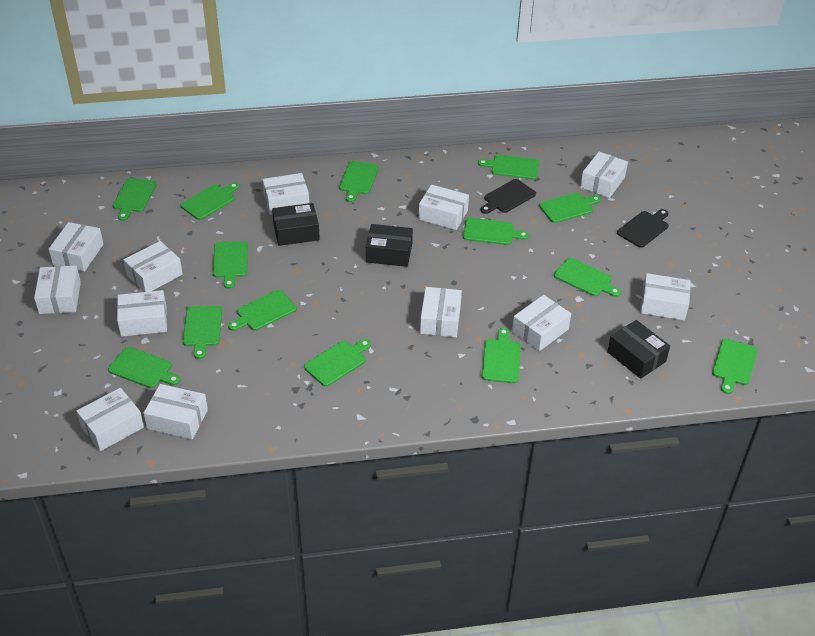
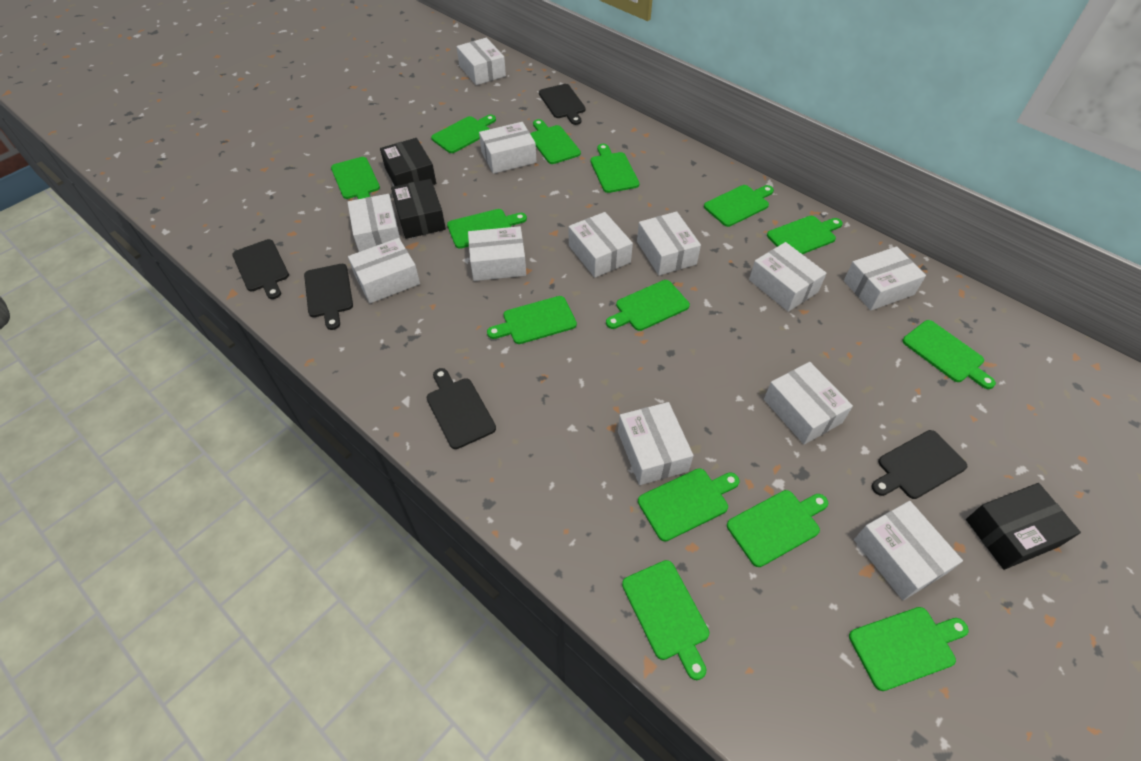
black cutting board: 2 -> 5

